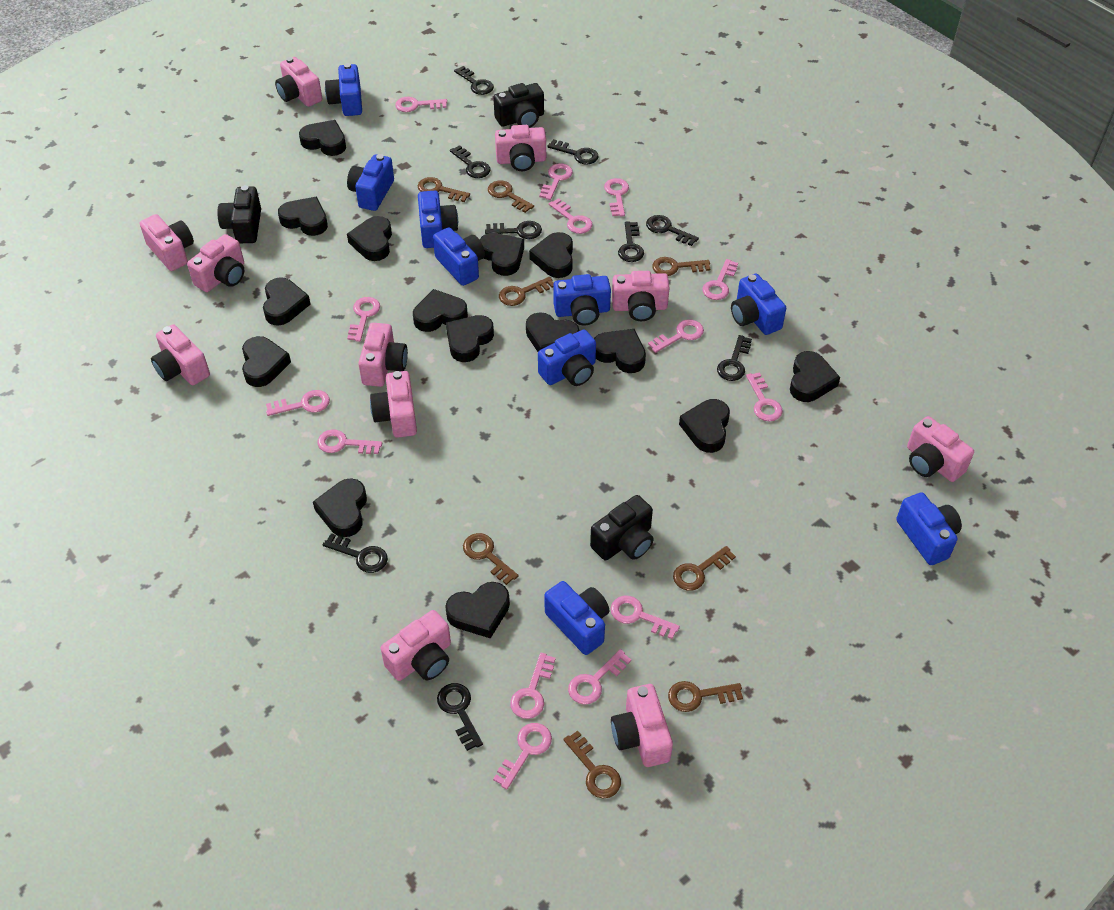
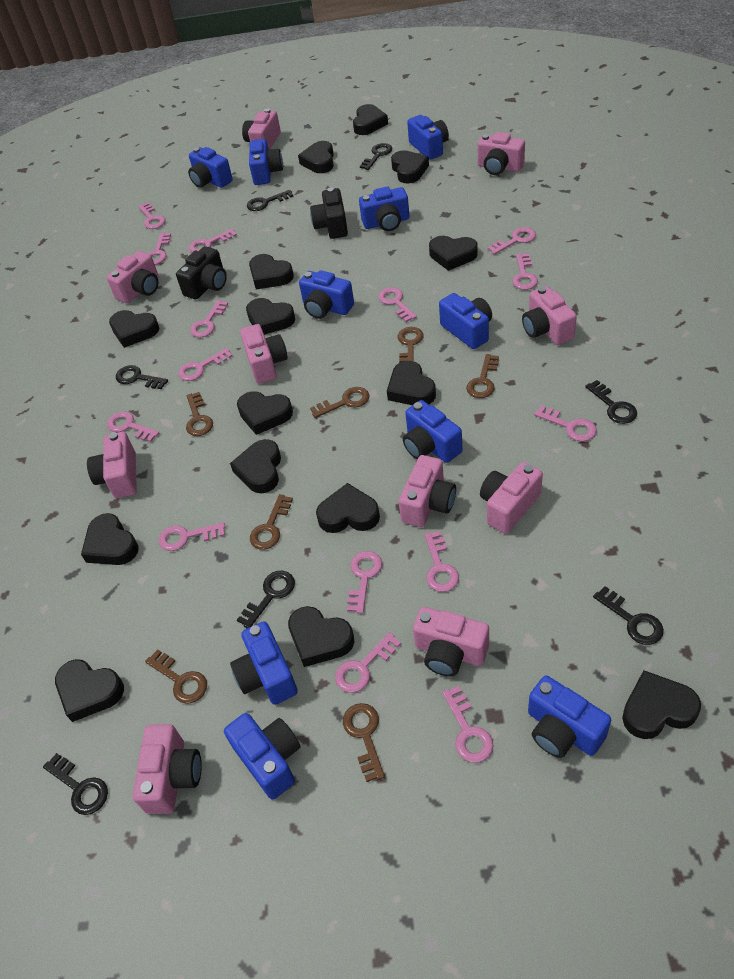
black camera: 3 -> 2
black key: 9 -> 7
blue camera: 9 -> 10
brown key: 8 -> 7
pink camera: 11 -> 10
pink key: 14 -> 15

